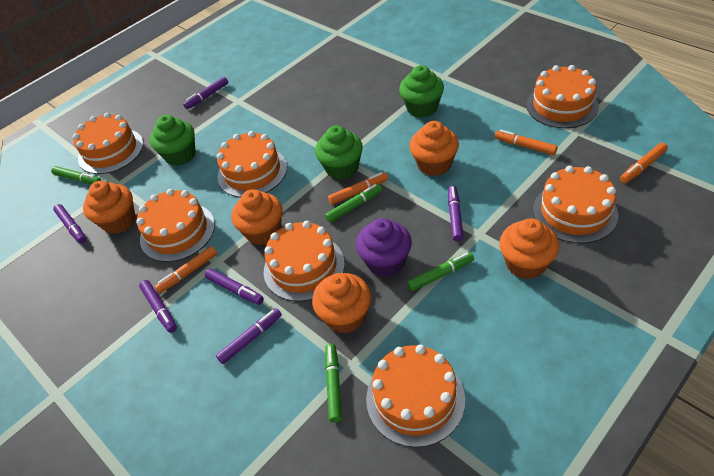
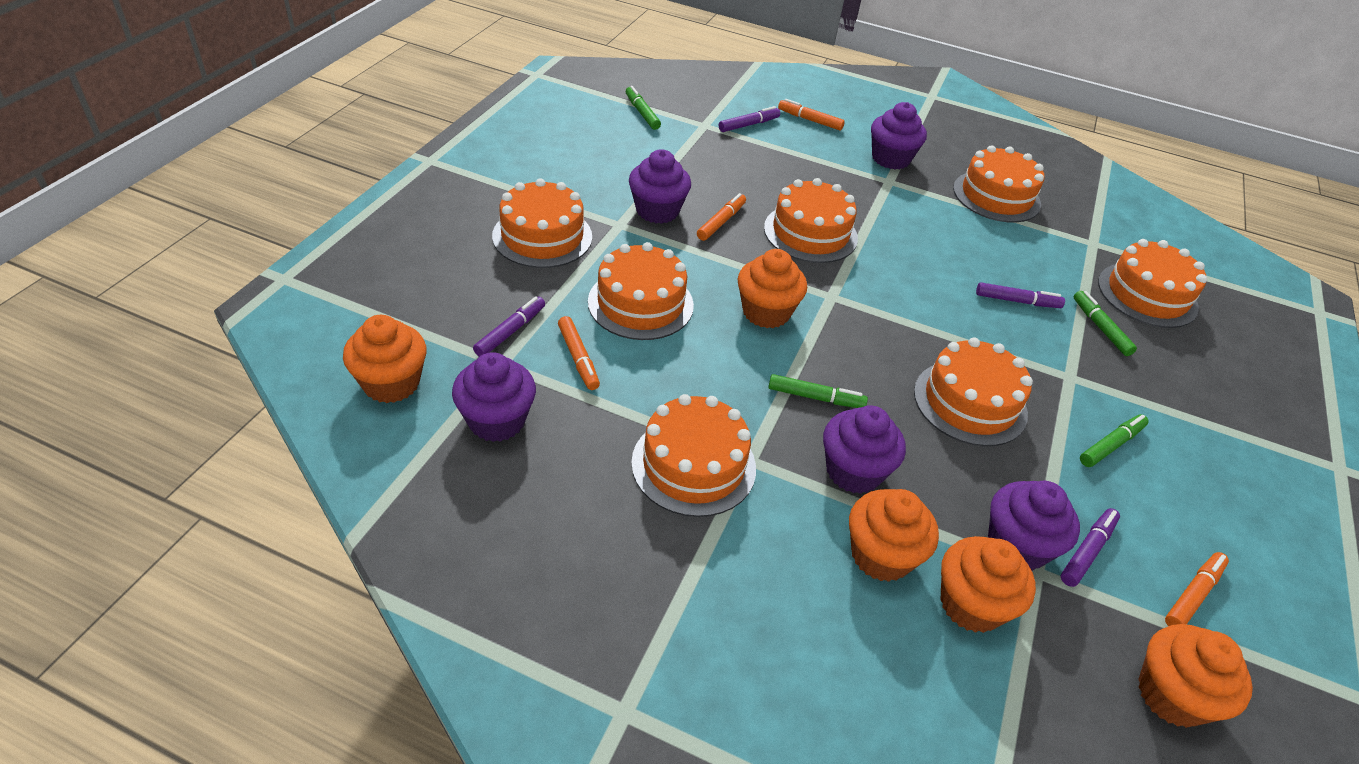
green cupcake: 3 -> 0
purple cupcake: 1 -> 5
purple marker: 6 -> 4

